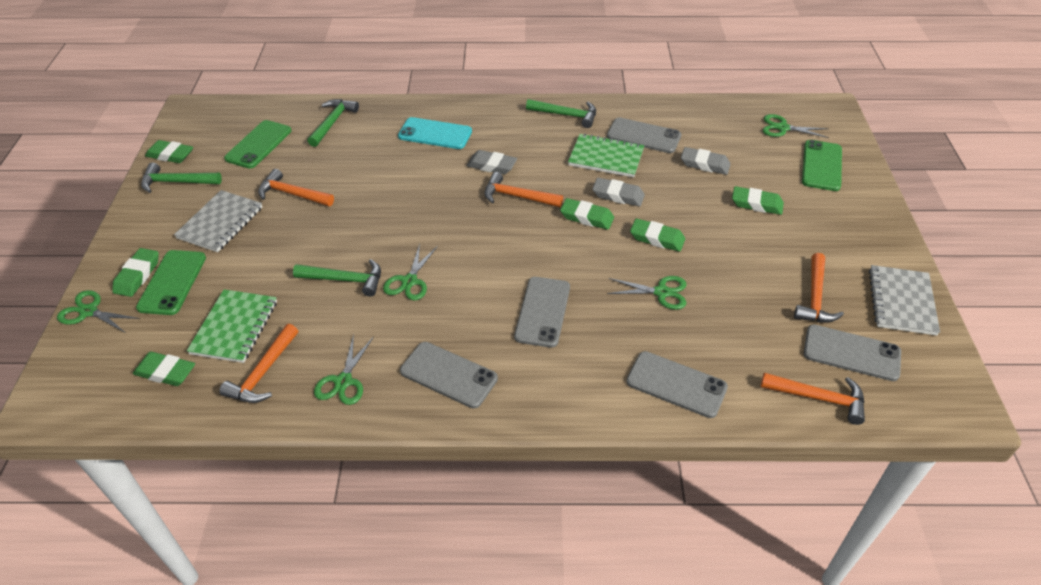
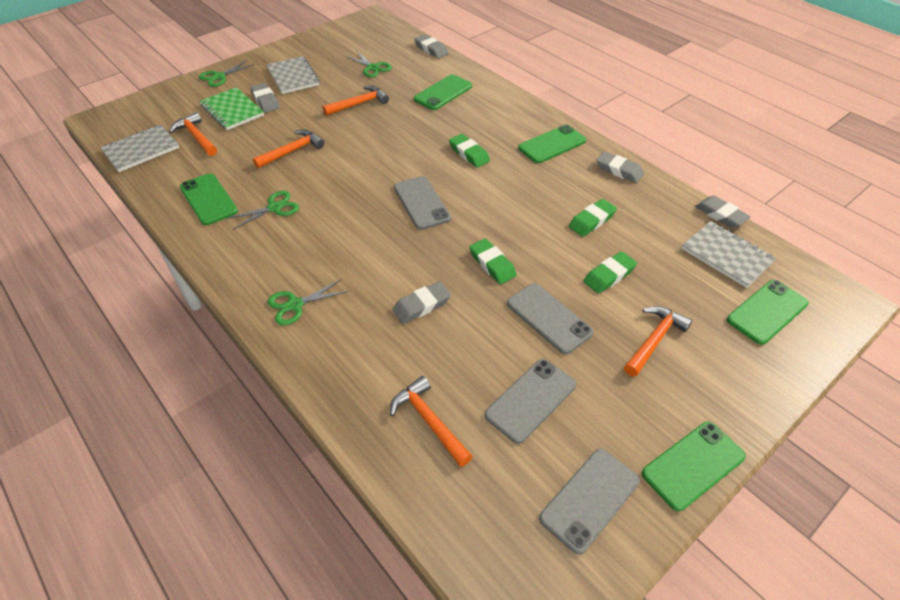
green eraser: 6 -> 4
green hammer: 4 -> 0
green notebook: 2 -> 1
green phone: 3 -> 5
green scissors: 5 -> 4
grey eraser: 3 -> 5
grey notebook: 2 -> 3
grey phone: 5 -> 4
turquoise phone: 1 -> 0

